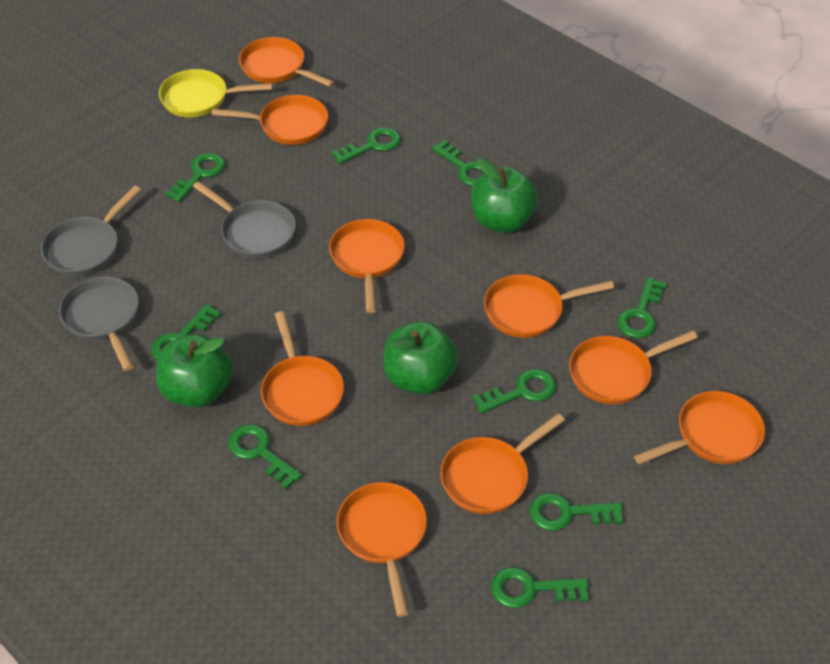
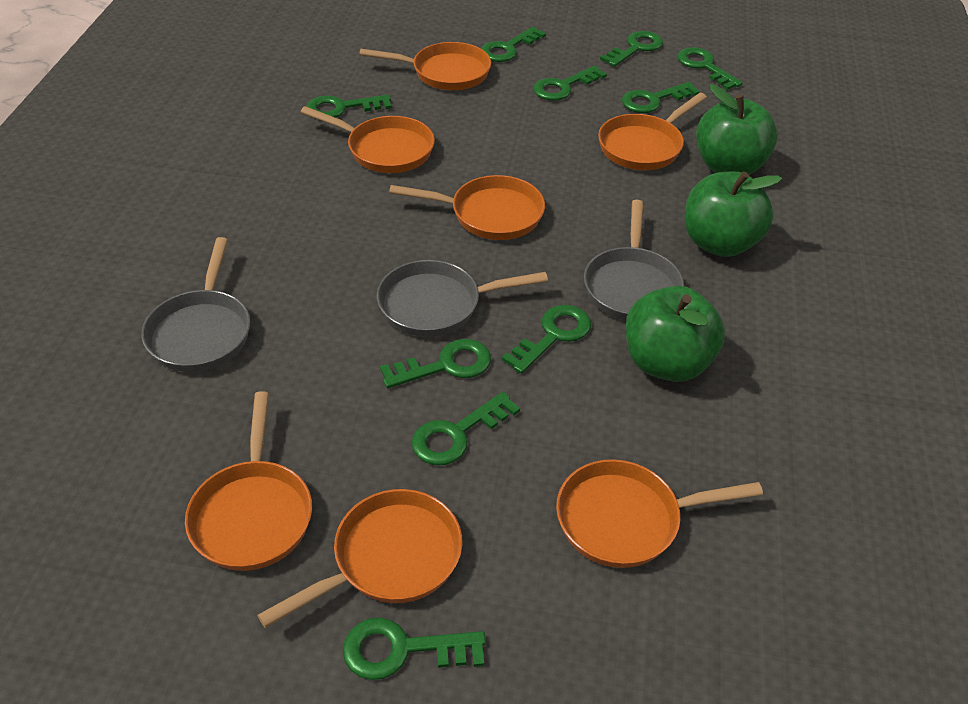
green key: 9 -> 10
orange pan: 9 -> 7
yellow pan: 1 -> 0

